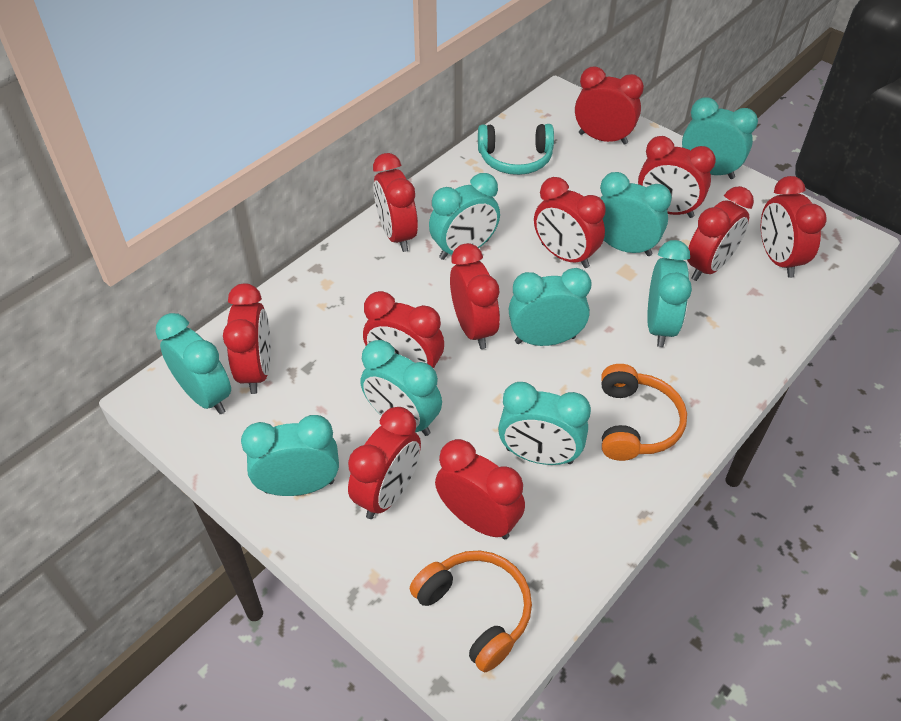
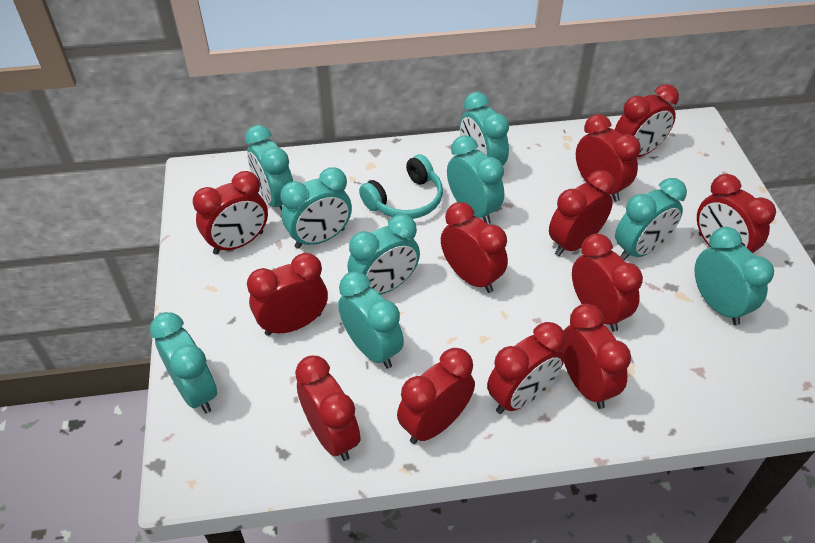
orange headphones: 2 -> 0
red clock: 11 -> 12

